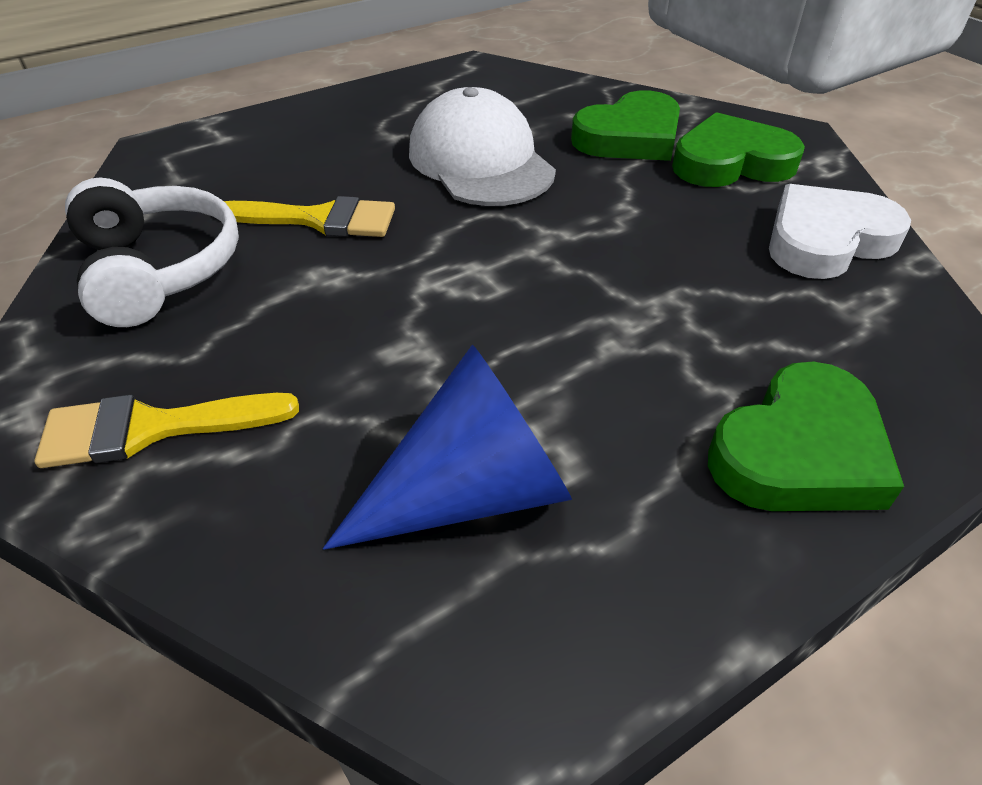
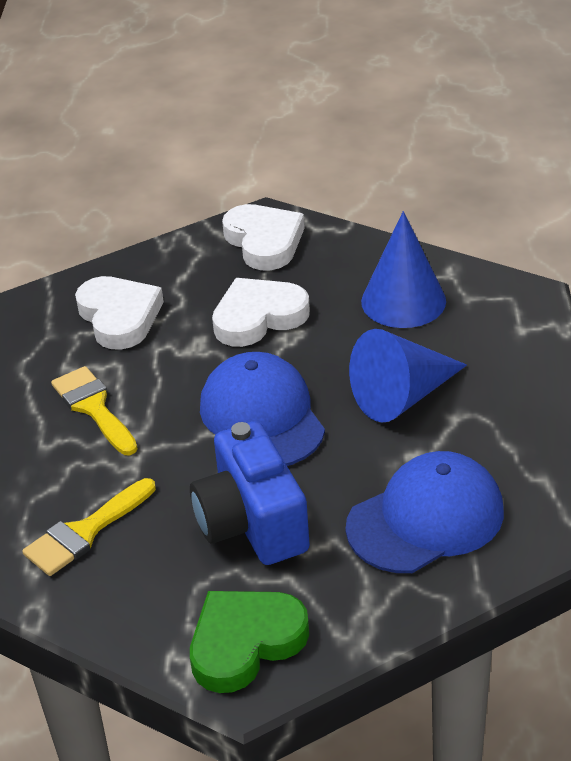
blue camera: 0 -> 1
blue cap: 0 -> 2
blue cone: 1 -> 2
green heart: 3 -> 1
white cap: 1 -> 0
white headphones: 1 -> 0
white heart: 1 -> 3

